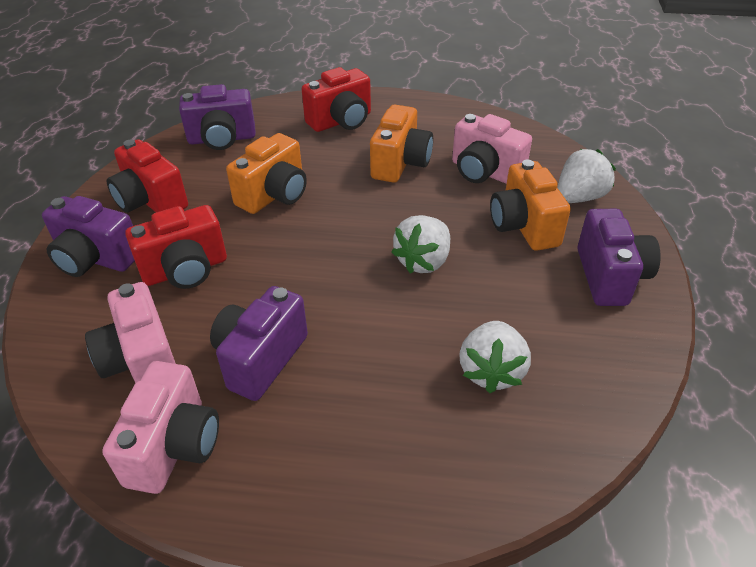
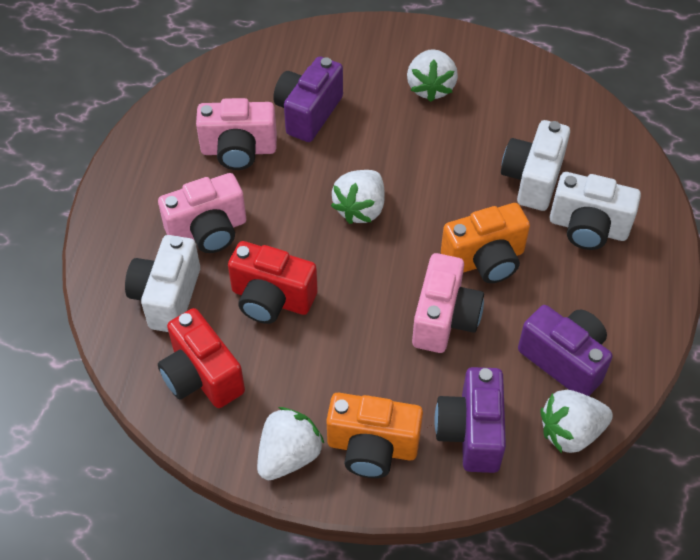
orange camera: 3 -> 2
purple camera: 4 -> 3
red camera: 3 -> 2
white camera: 0 -> 3
white strawberry: 3 -> 4

